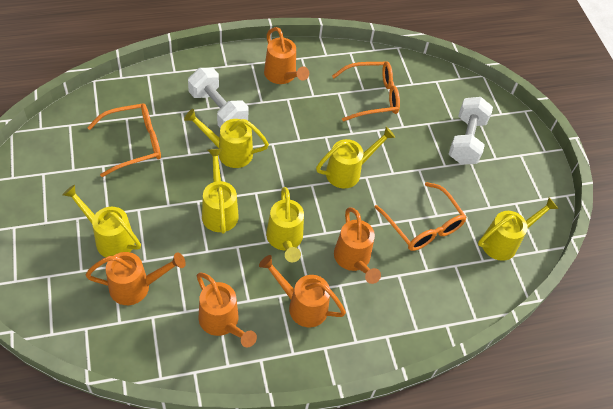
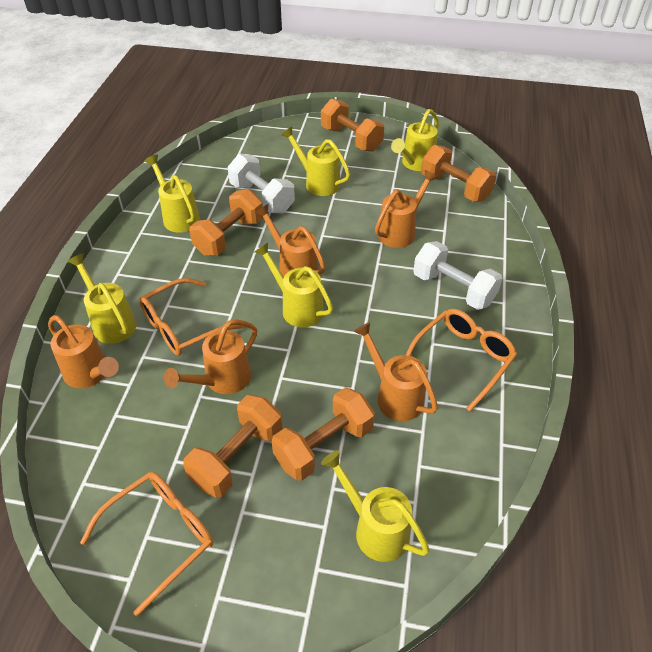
orange dumbbell: 0 -> 5

